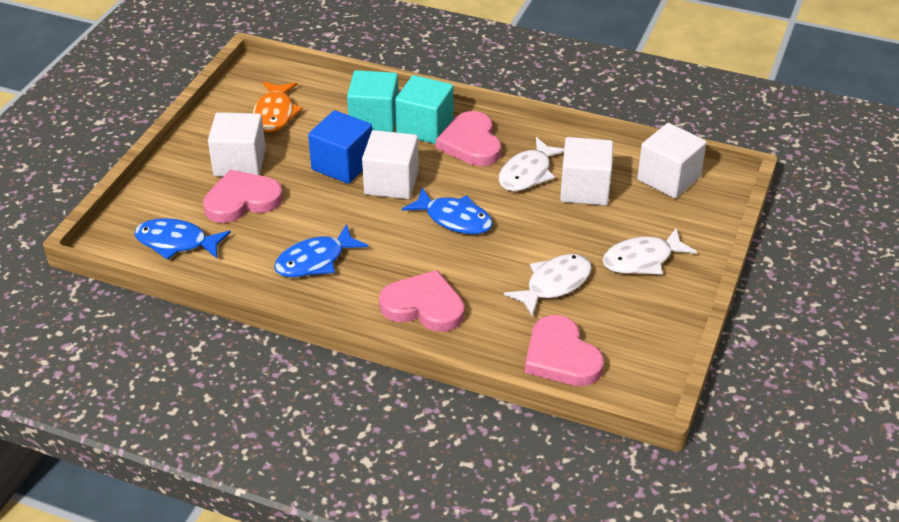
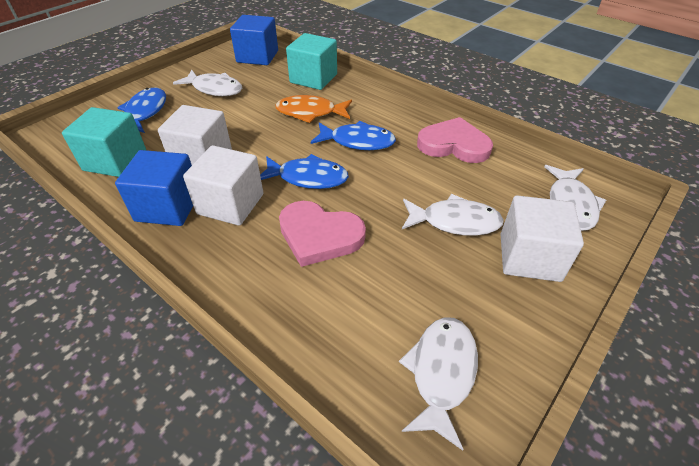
blue cube: 1 -> 2
pink heart: 4 -> 2
white cube: 4 -> 3
white fish: 3 -> 4

